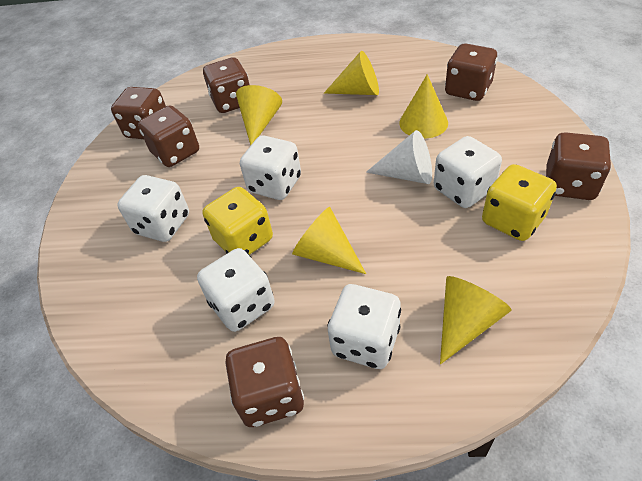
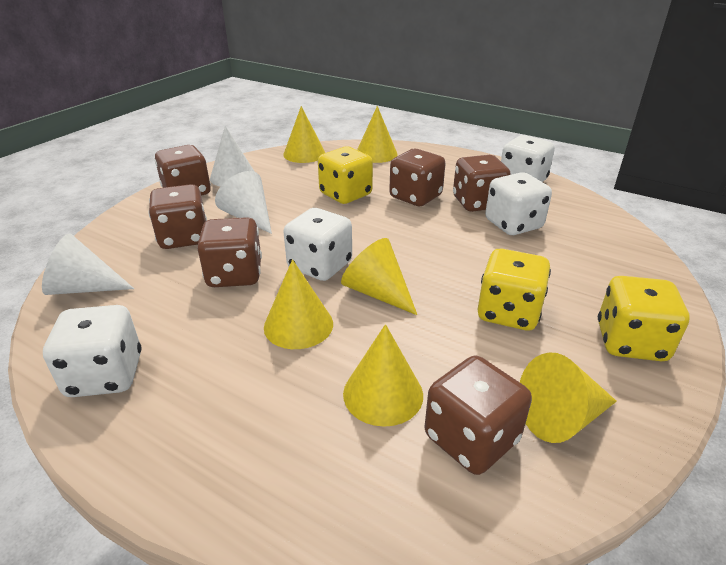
white cone: 1 -> 3
white dice: 5 -> 4
yellow cone: 5 -> 6
yellow dice: 2 -> 3

